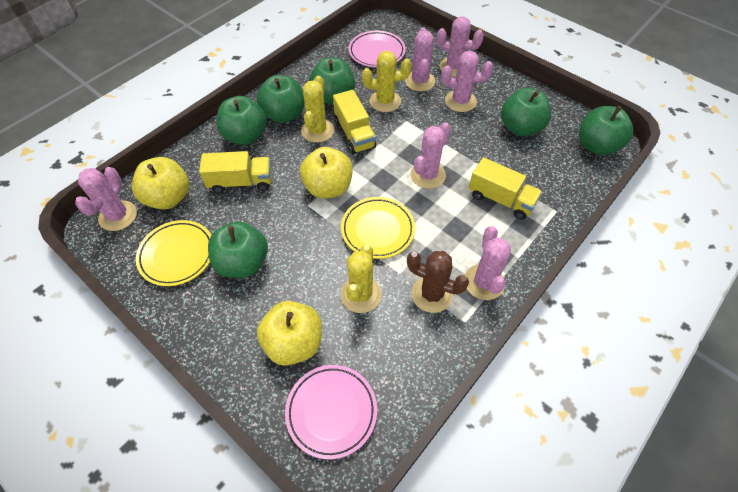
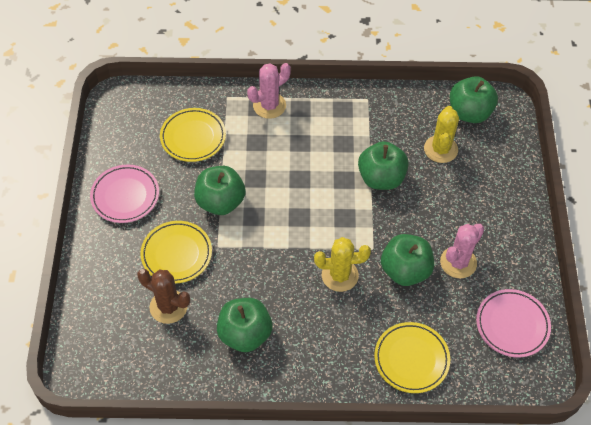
green apple: 6 -> 5
pink cactus: 6 -> 2
yellow apple: 3 -> 0
yellow cactus: 3 -> 2
yellow plate: 2 -> 3
yellow truck: 3 -> 0

